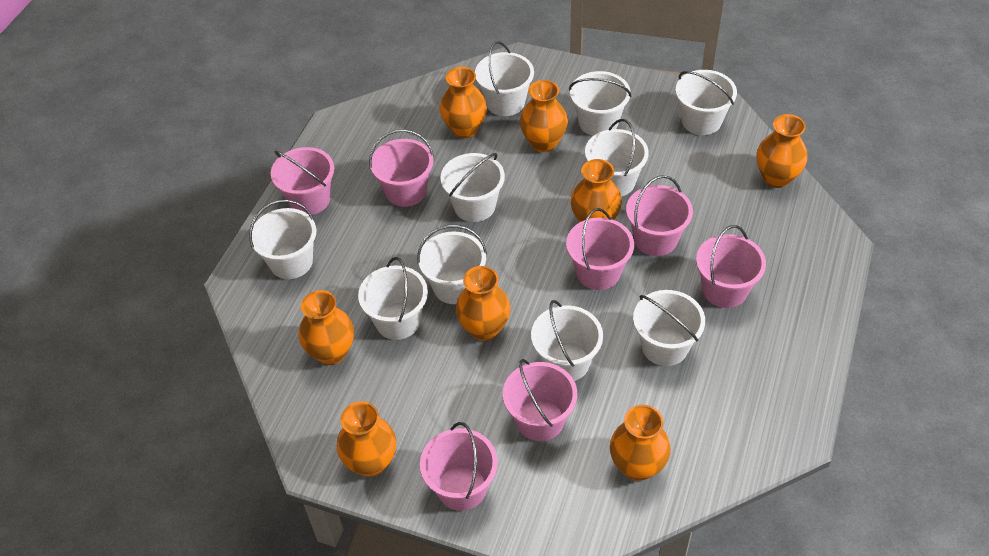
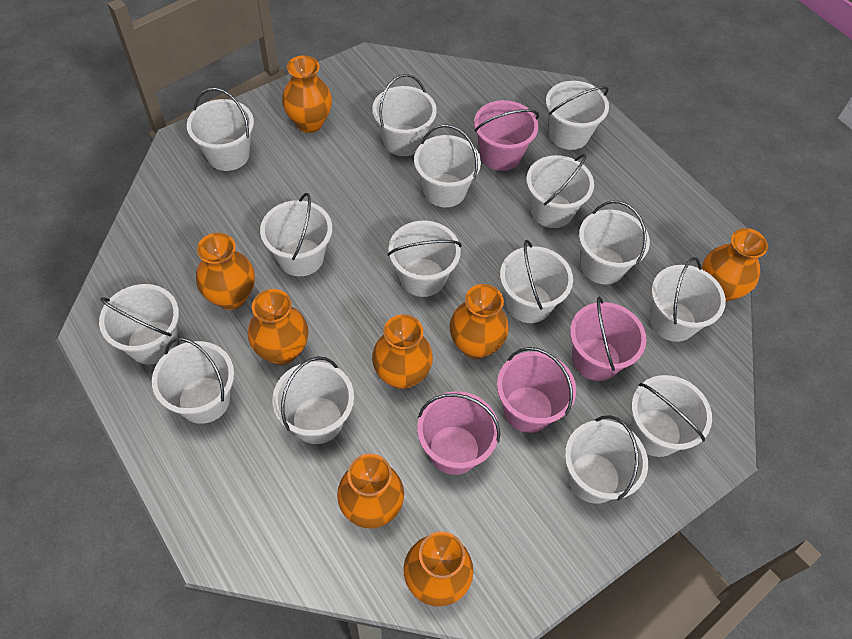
pink bucket: 7 -> 4
white bucket: 10 -> 15

